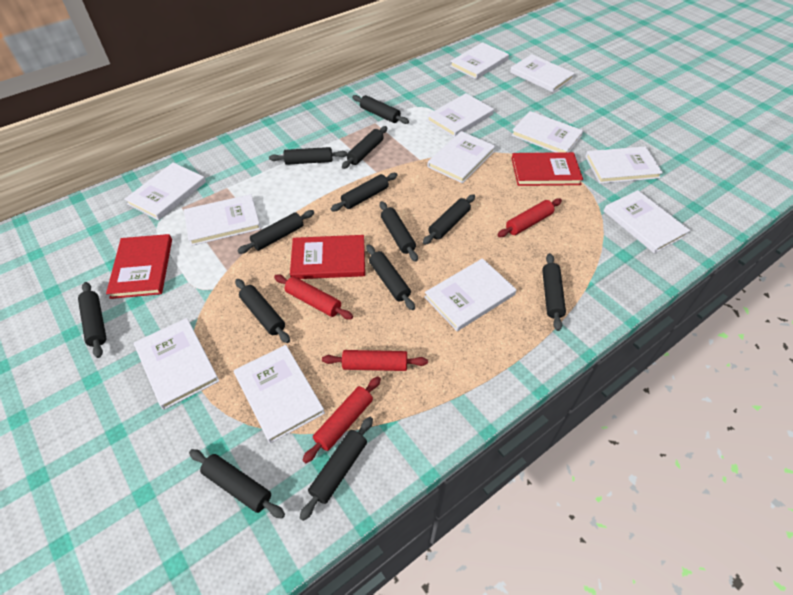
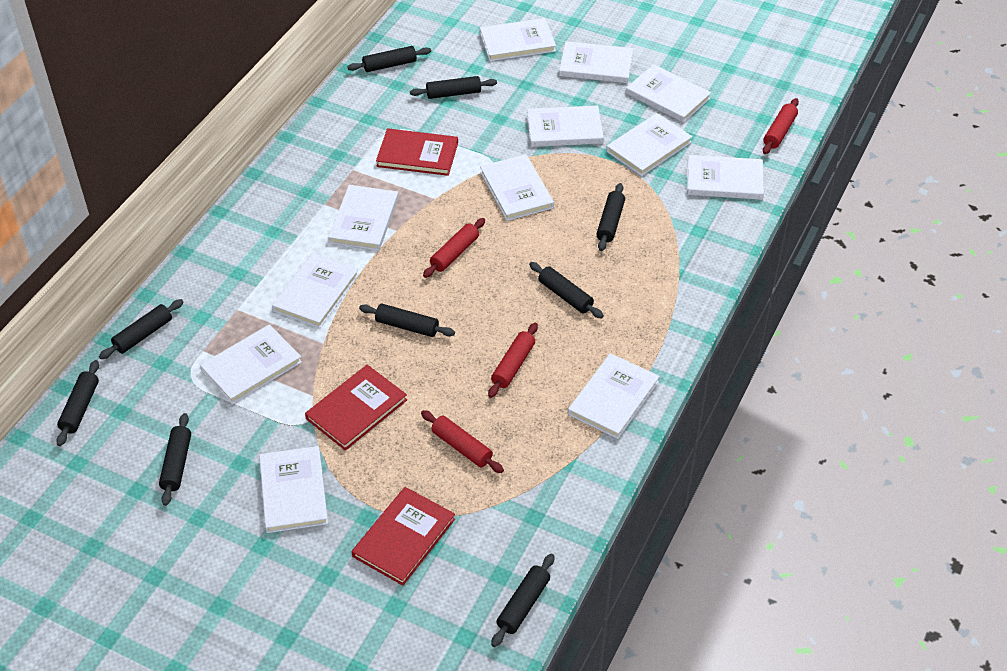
black rolling pin: 13 -> 9

